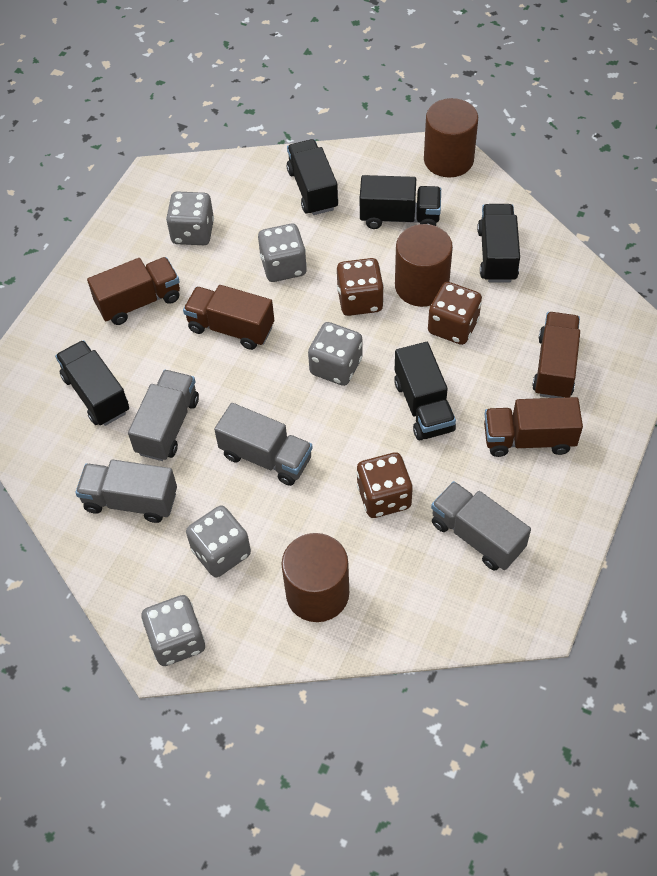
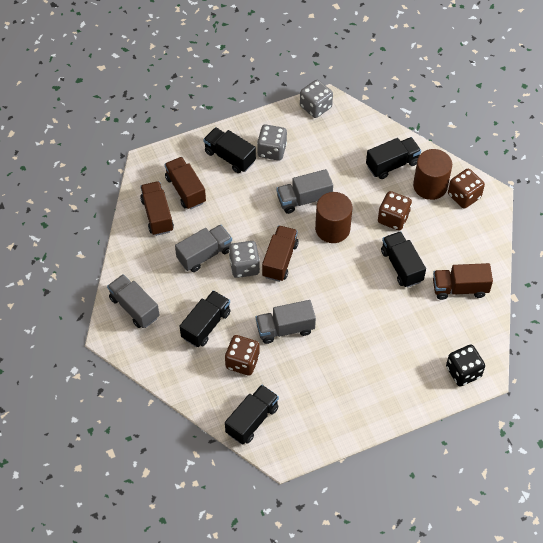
black dice: 0 -> 1
brown cylinder: 3 -> 2
grey dice: 5 -> 3

